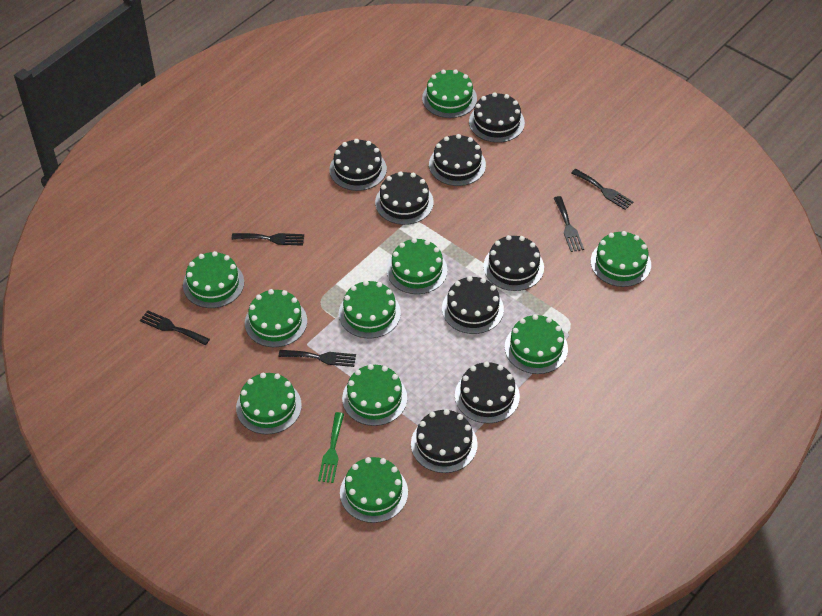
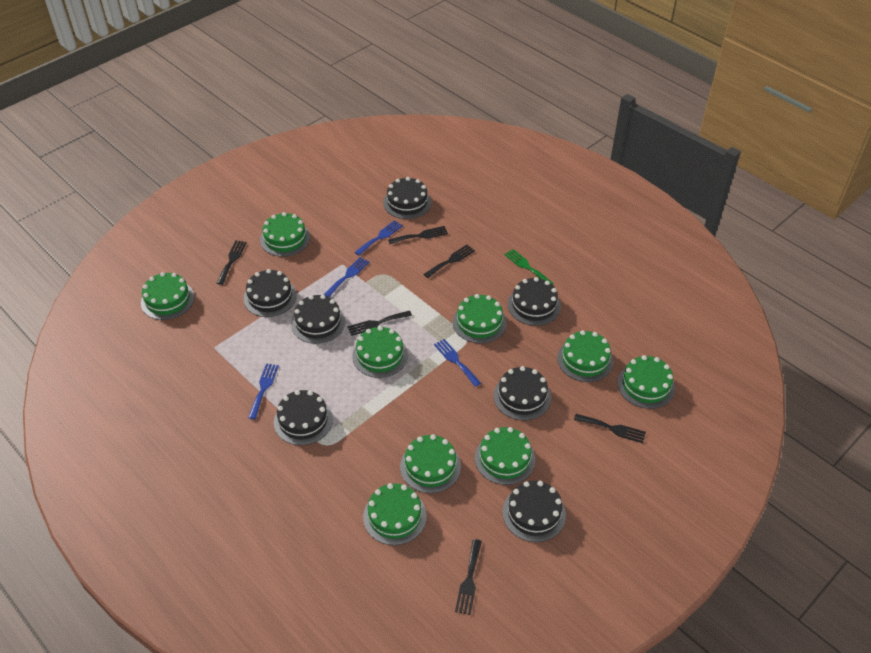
black cake: 8 -> 7
black fork: 5 -> 6
blue fork: 0 -> 4
green cake: 10 -> 9

